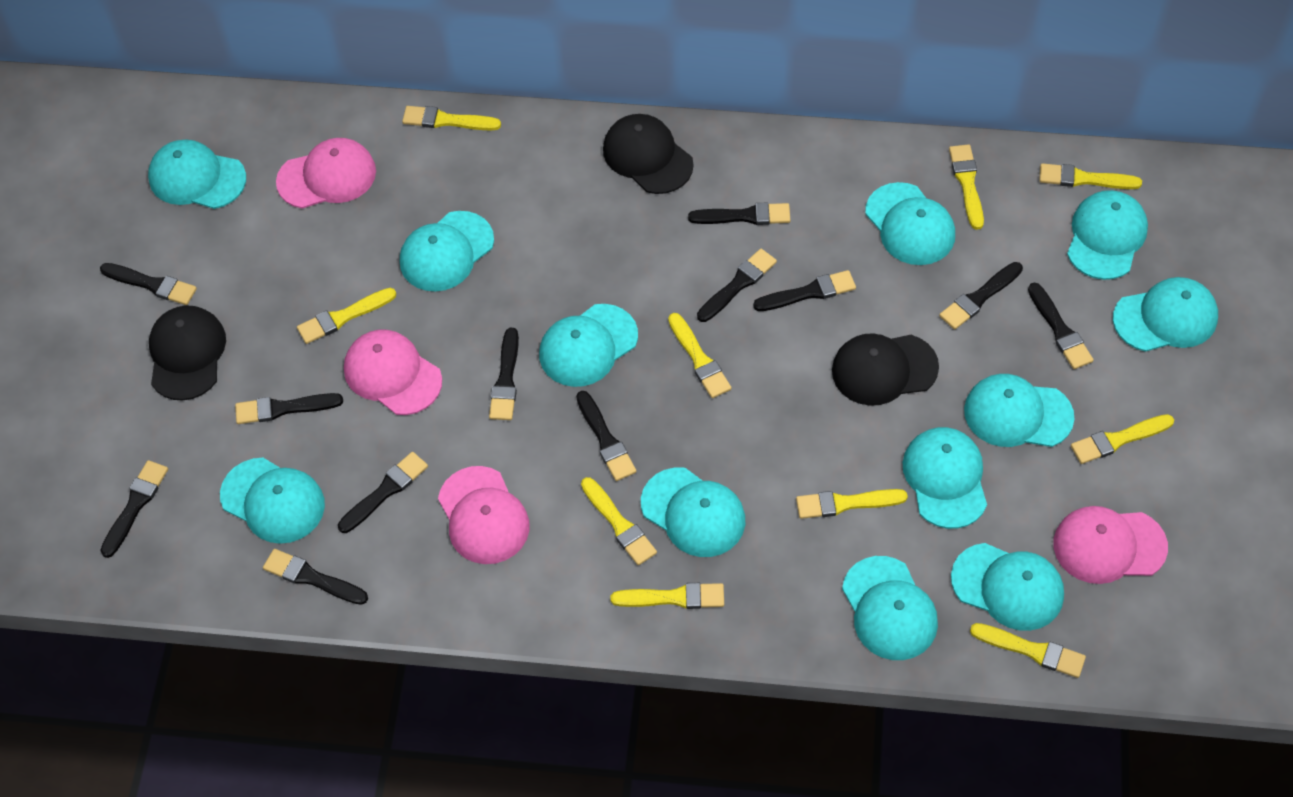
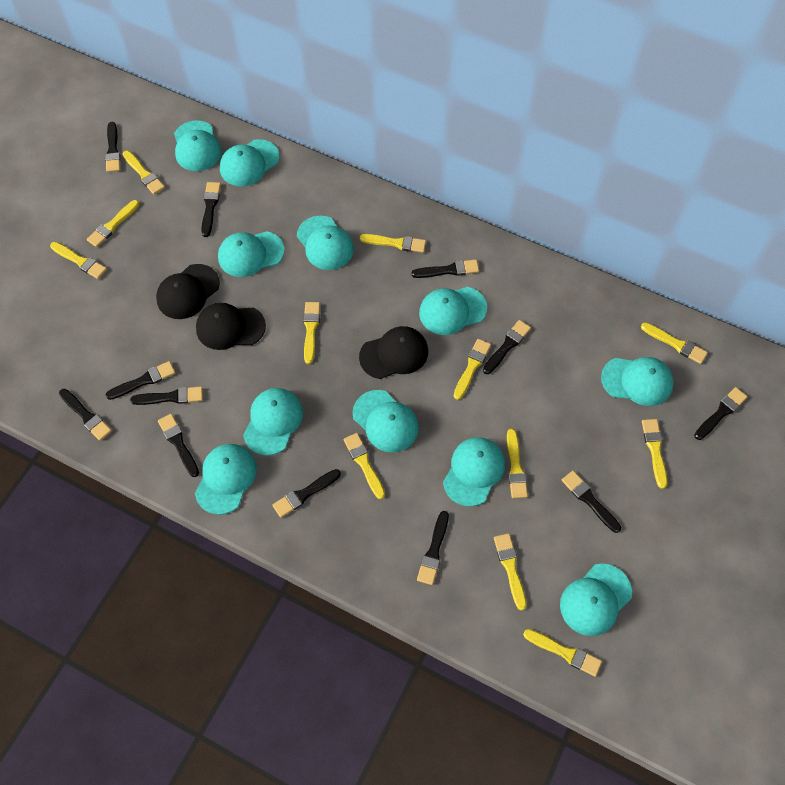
pink cap: 4 -> 0
turquoise cap: 12 -> 11
yellow brush: 10 -> 12

